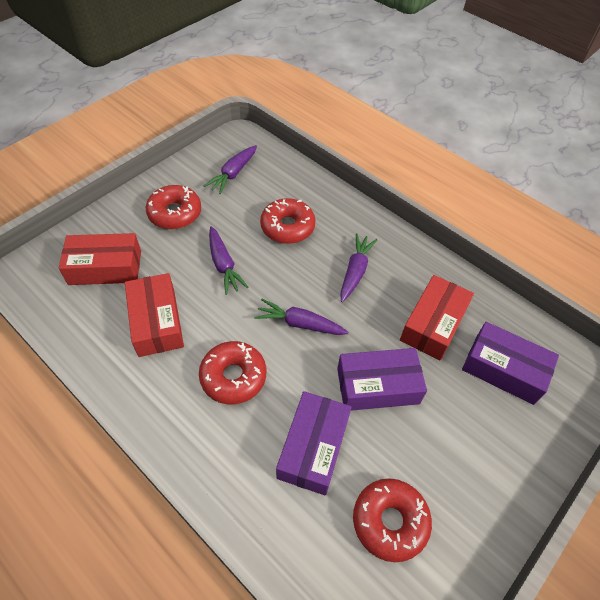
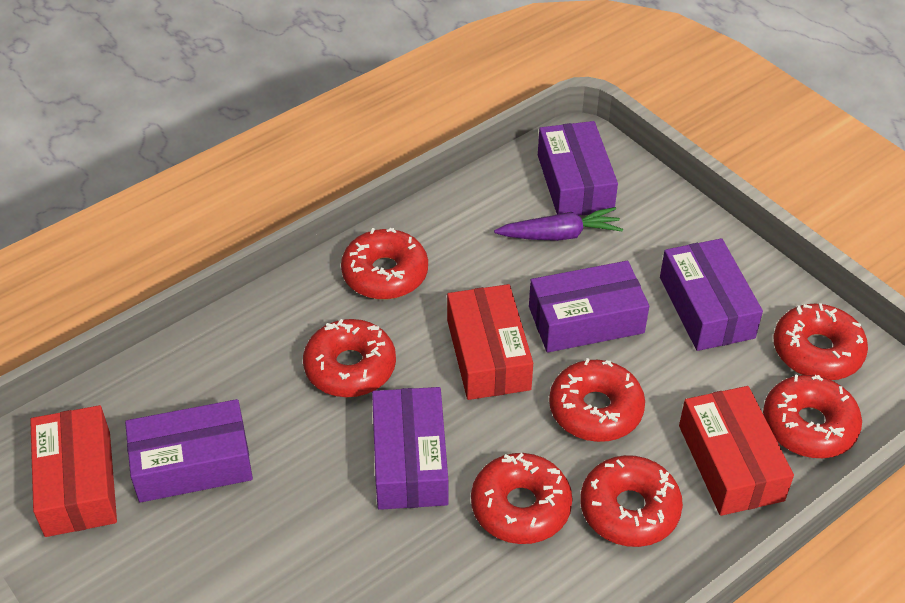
purple box: 3 -> 5
purple carrot: 4 -> 1
red donut: 4 -> 7

